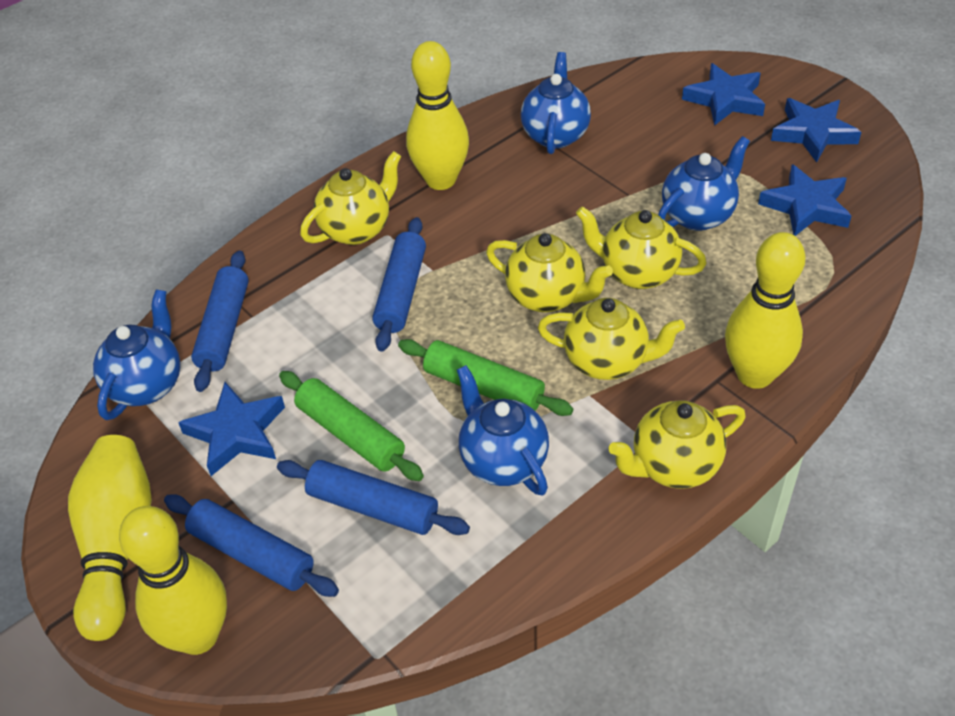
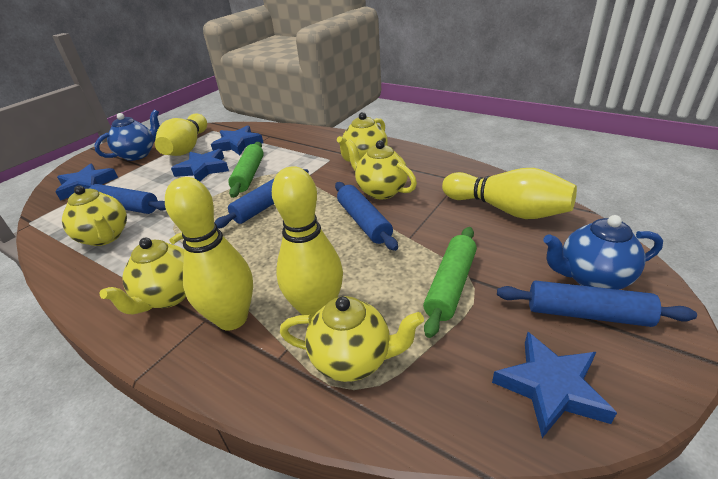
blue teapot: 4 -> 2

